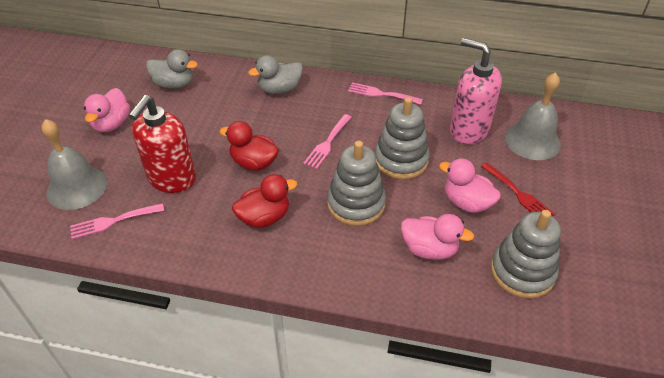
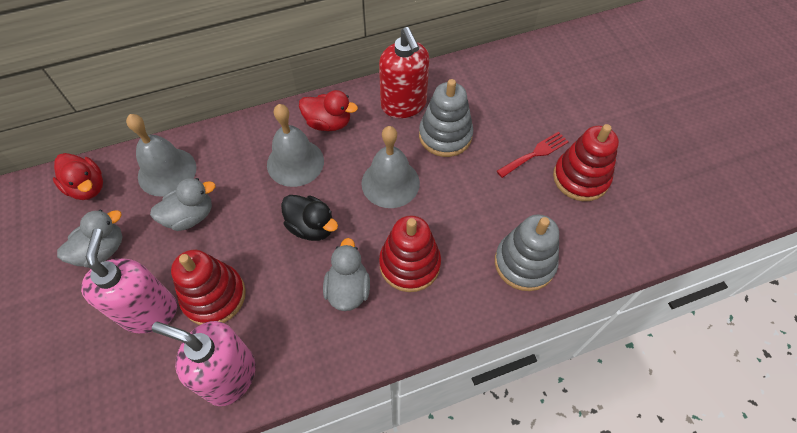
black duck: 0 -> 1
grey bell: 2 -> 3
grey duck: 2 -> 3
grey stacking toy: 3 -> 2
pink duck: 3 -> 0
pink fork: 3 -> 0
pink soap dispenser: 1 -> 2
red stacking toy: 0 -> 3

